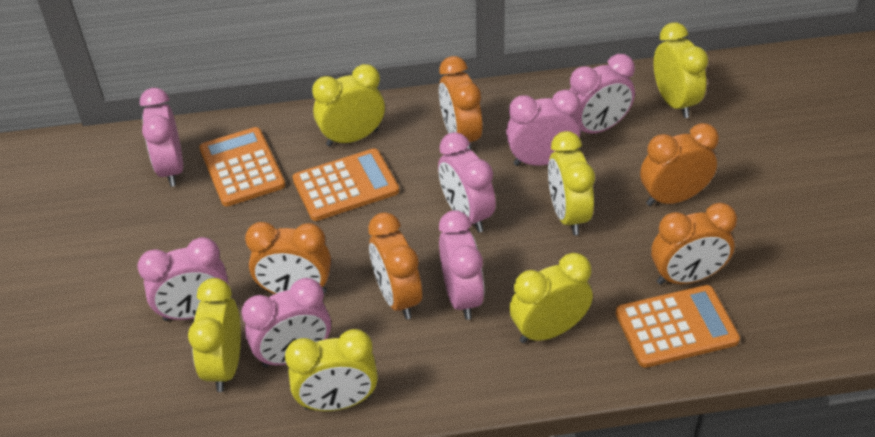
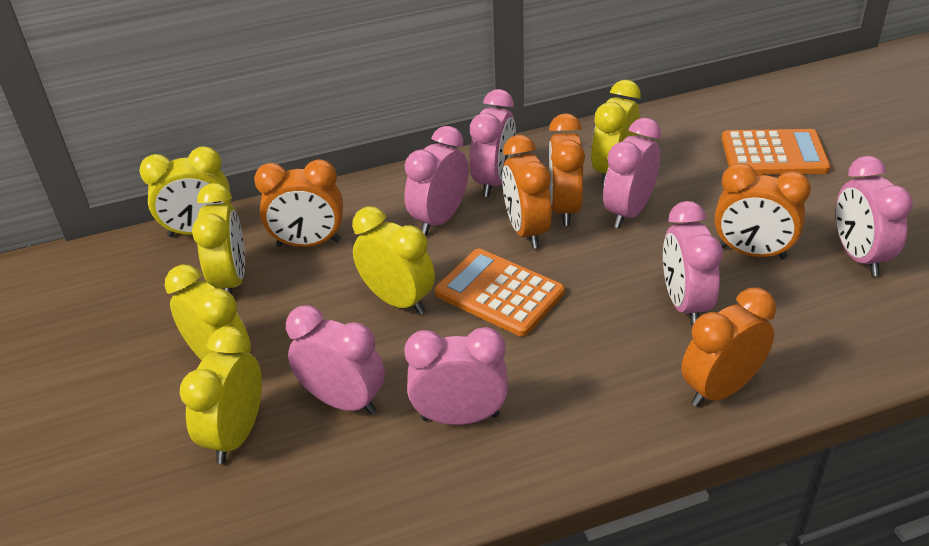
orange calculator: 3 -> 2

